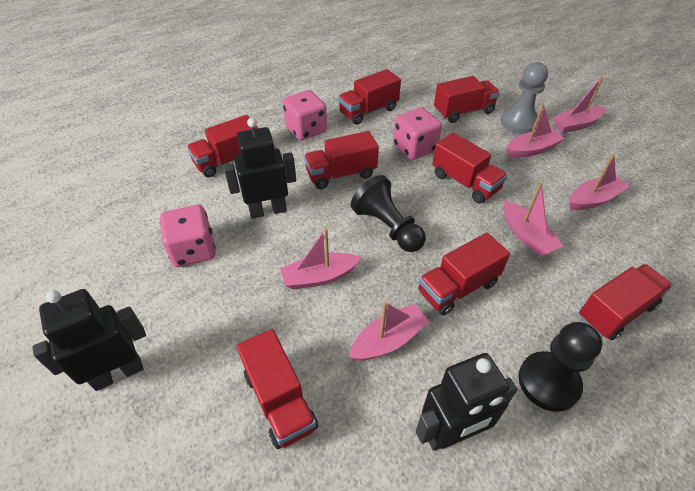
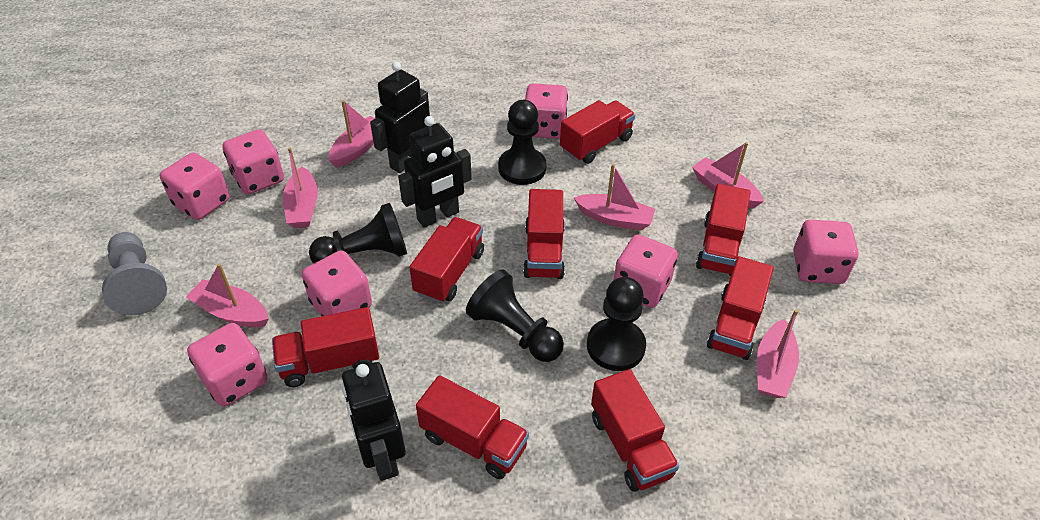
black pawn: 2 -> 4
pink dice: 3 -> 7

